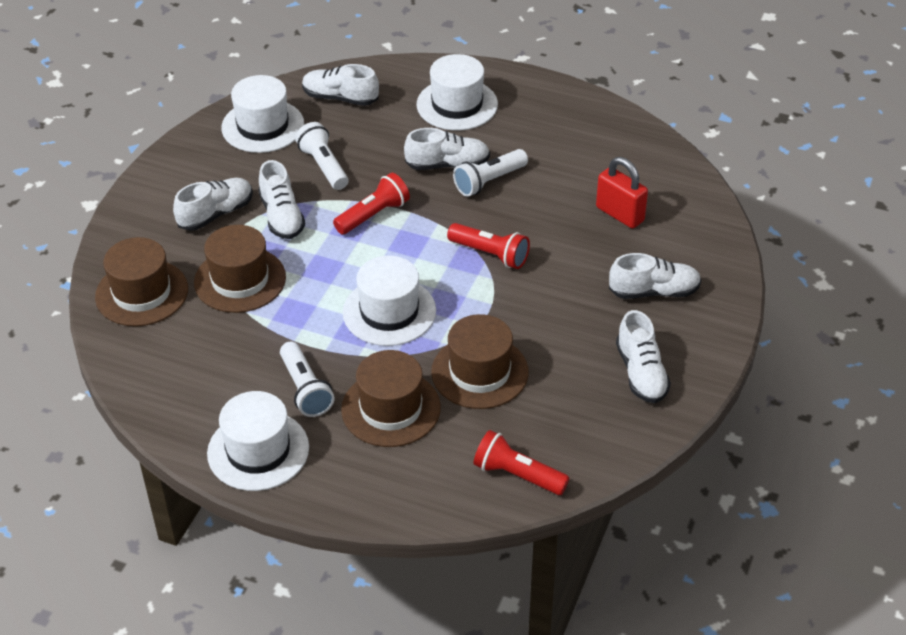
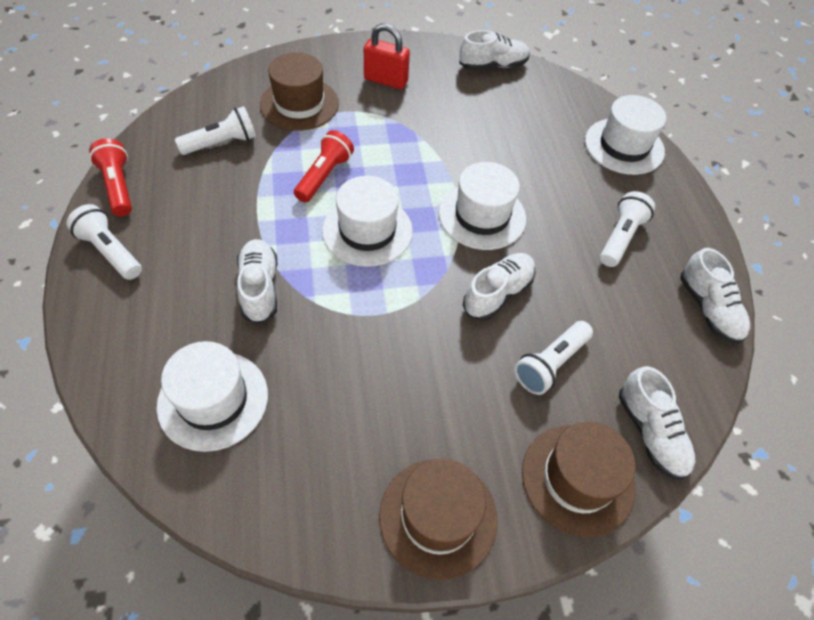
brown hat: 4 -> 3
red flashlight: 3 -> 2
white flashlight: 3 -> 4
white shoe: 6 -> 5

